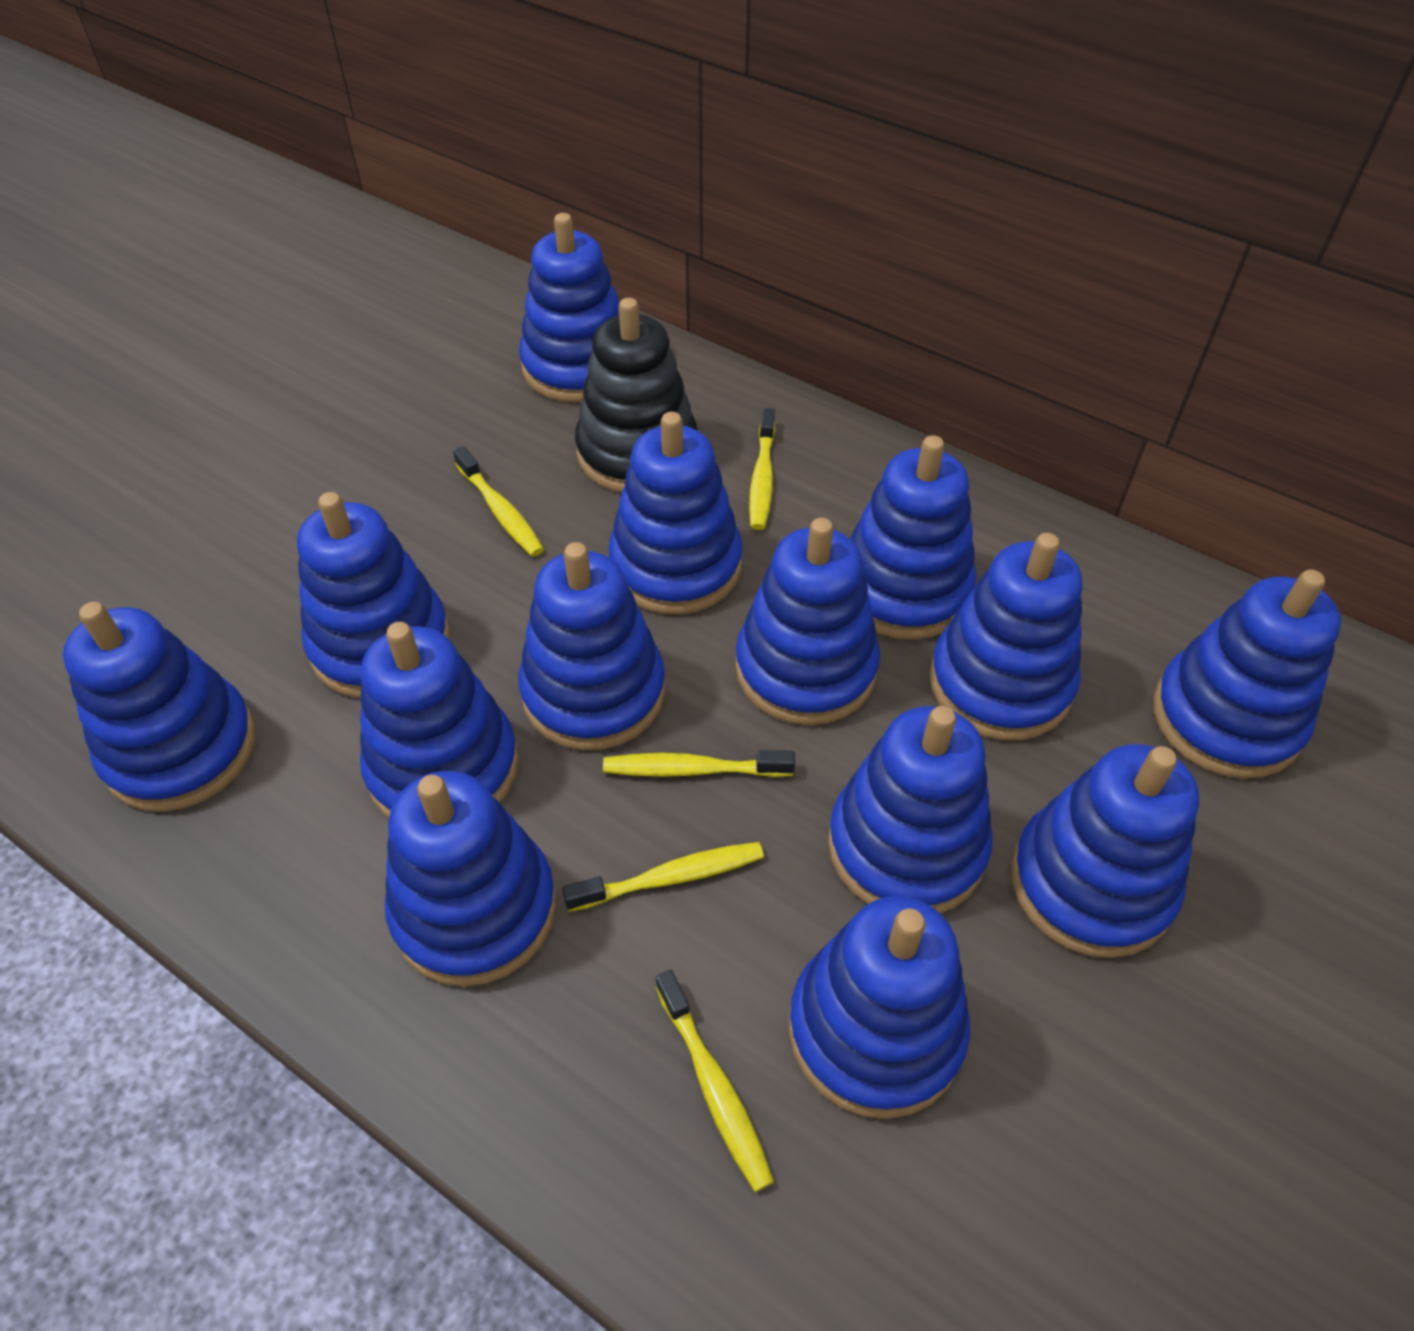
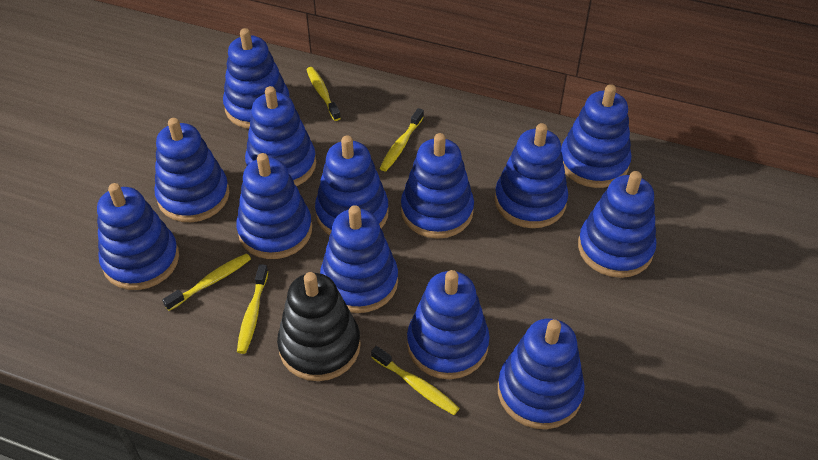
blue stacking toy: 14 -> 13

